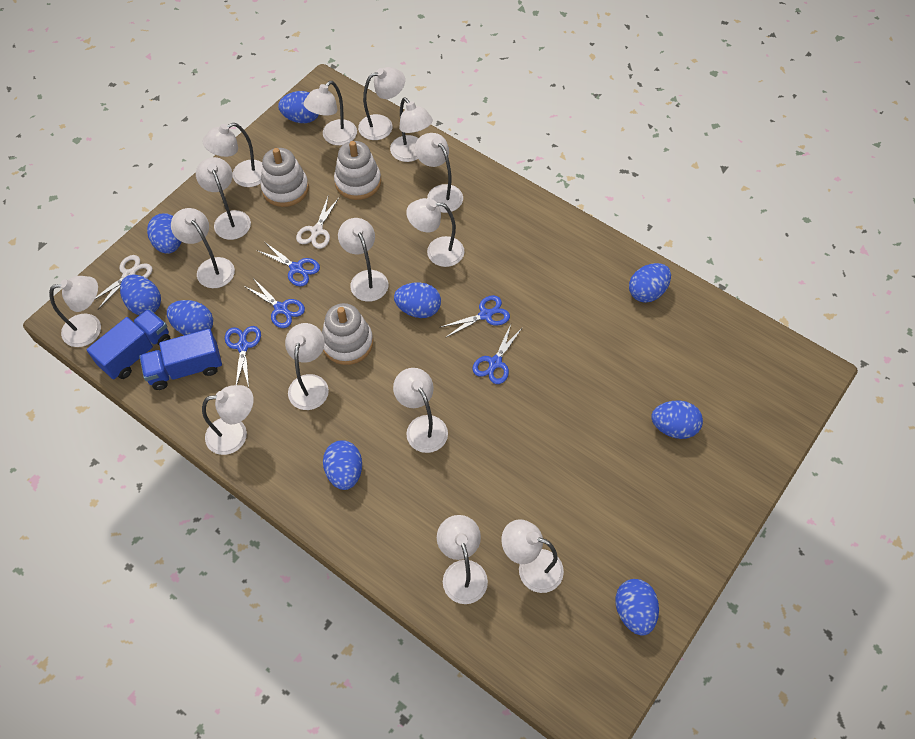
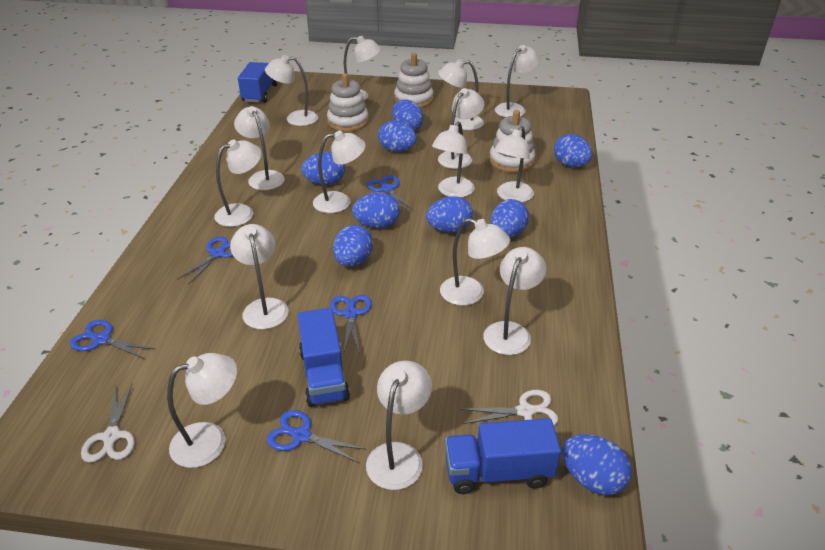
blue truck: 2 -> 3

